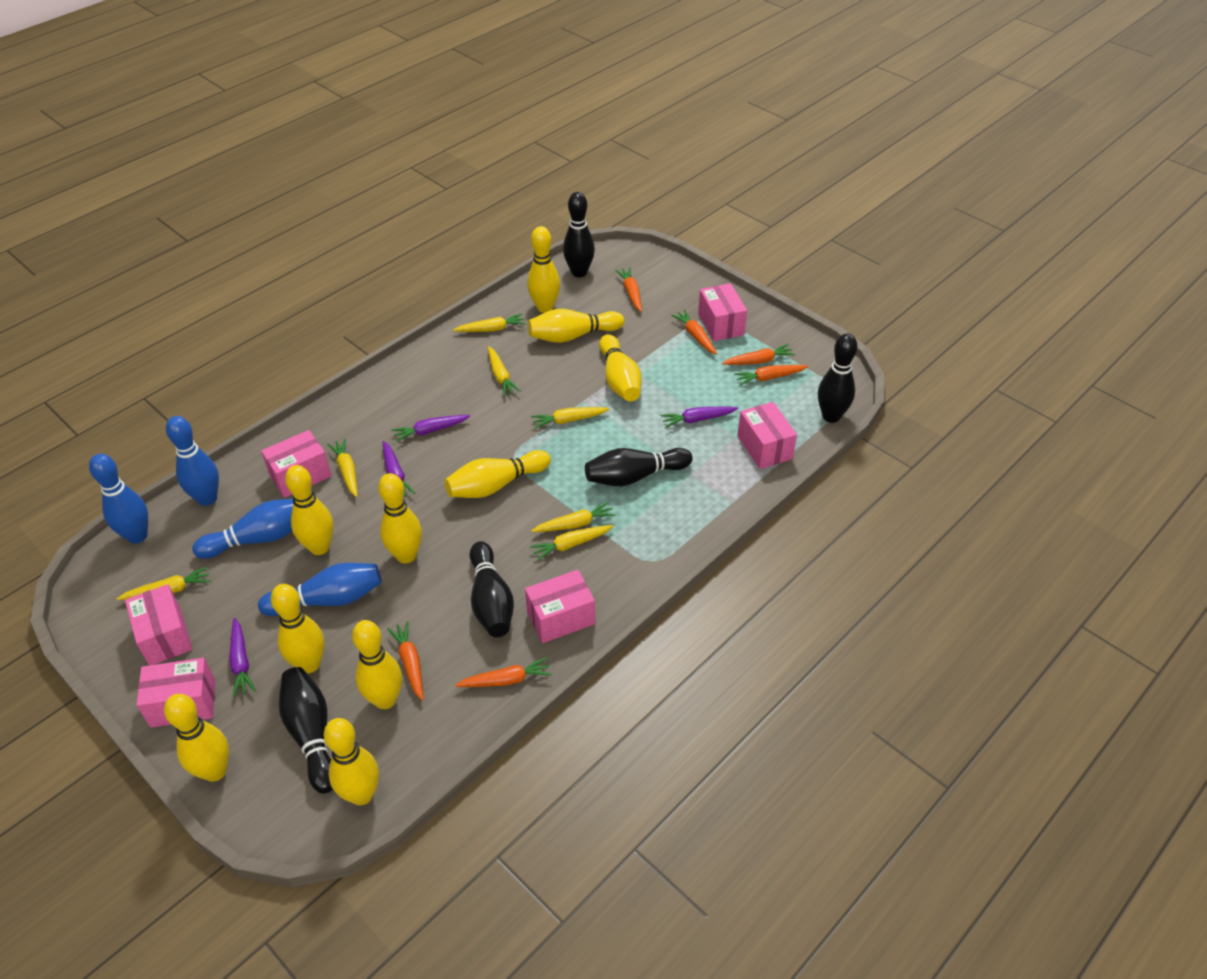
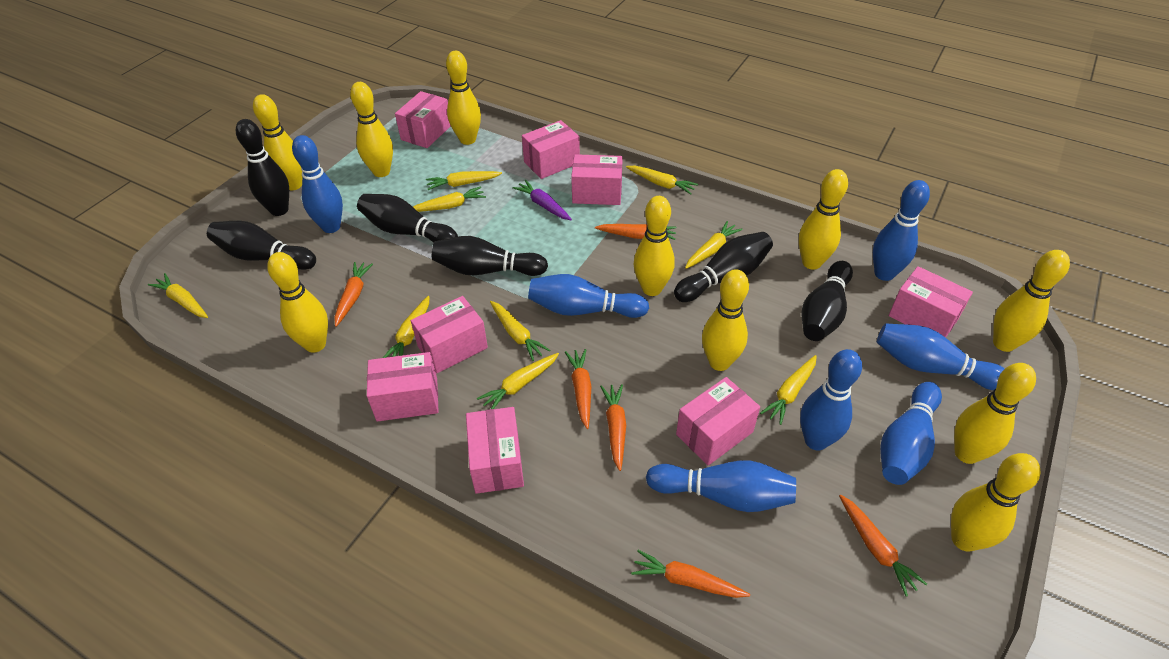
black bowling pin: 5 -> 6
blue bowling pin: 4 -> 7
pink box: 6 -> 8
purple carrot: 4 -> 1
yellow carrot: 7 -> 9

